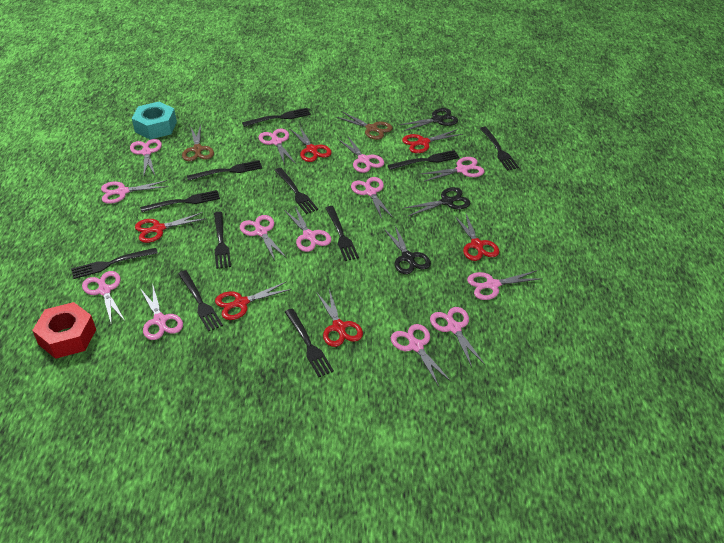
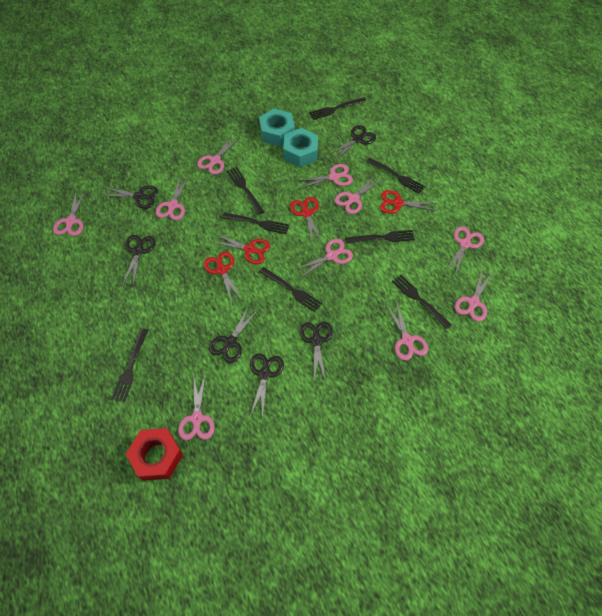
black fork: 11 -> 8
black scissors: 3 -> 6
brown scissors: 2 -> 0
pink scissors: 13 -> 10
red scissors: 6 -> 4
turquoise nut: 1 -> 2

